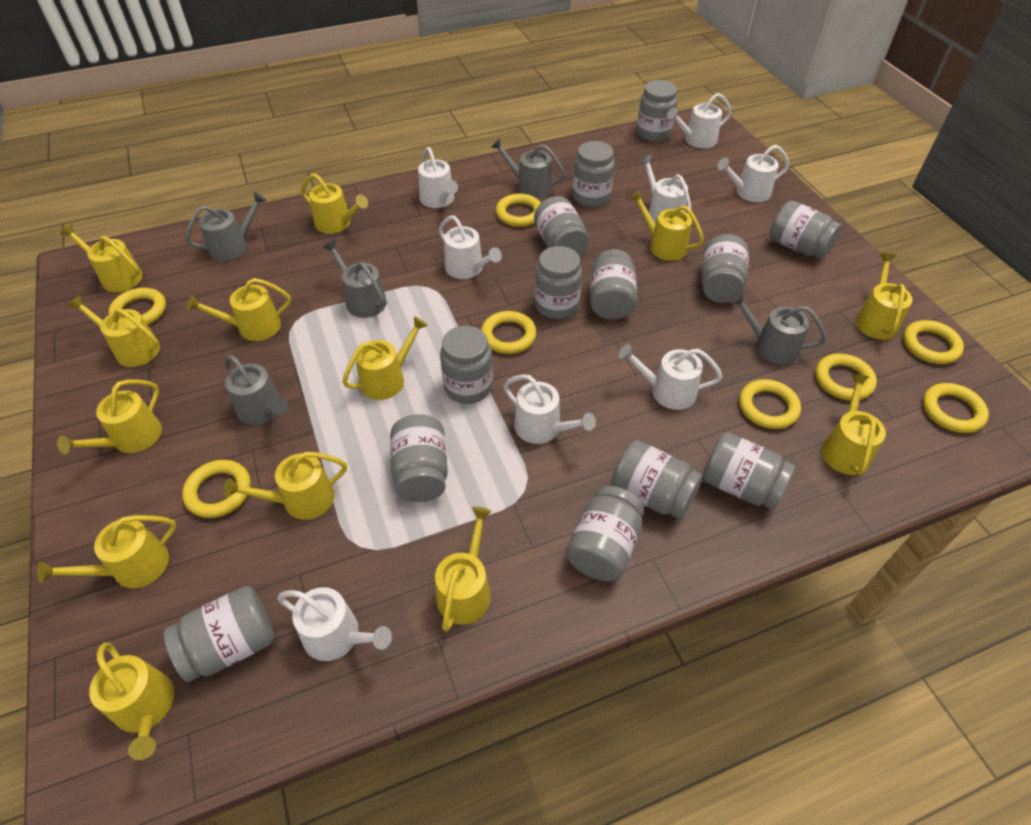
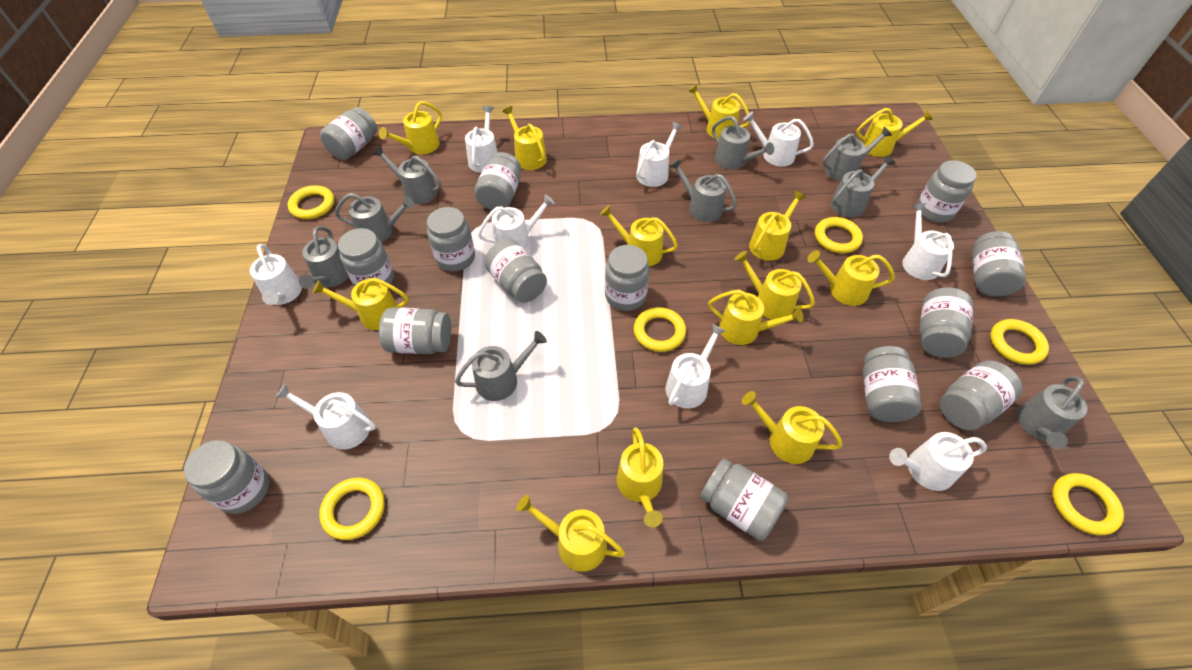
grey jar: 13 -> 14
grey watering can: 5 -> 9
white watering can: 8 -> 9
yellow ring: 8 -> 6

